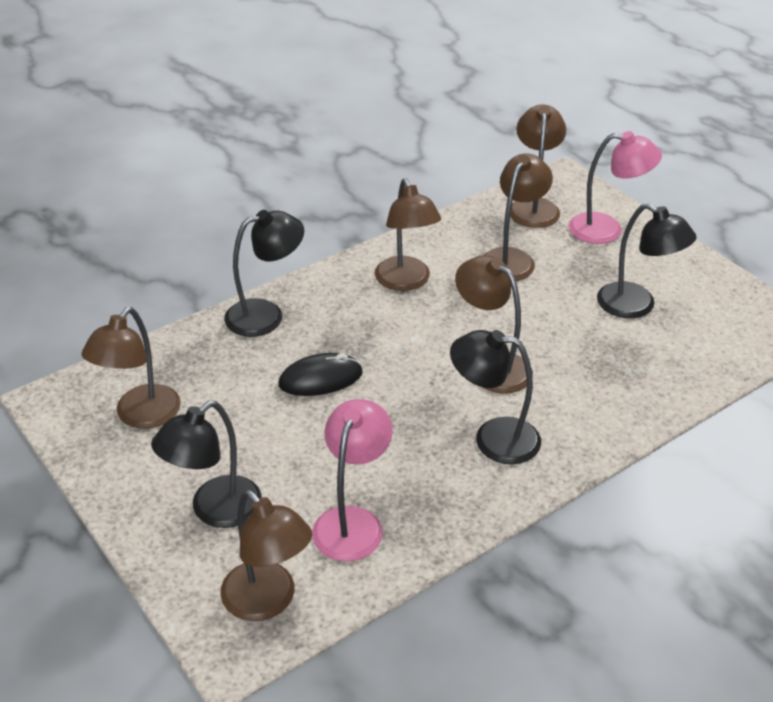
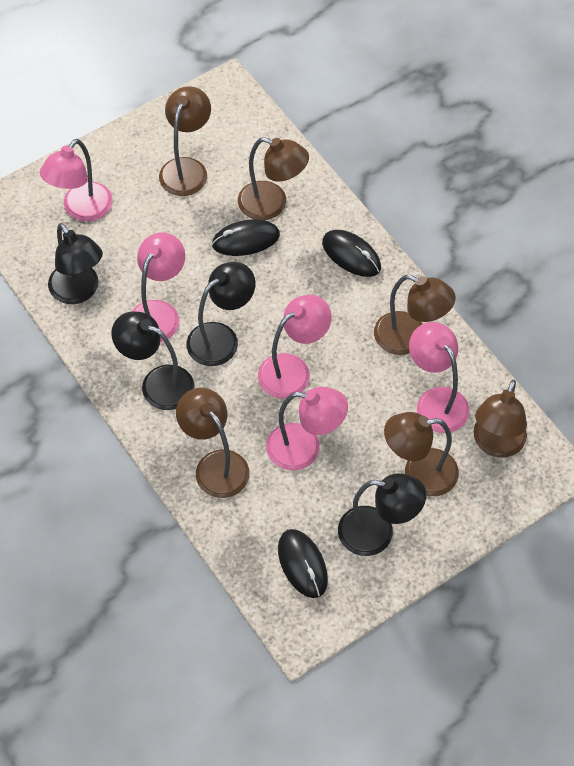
black mouse: 1 -> 3
pink lamp: 2 -> 5

